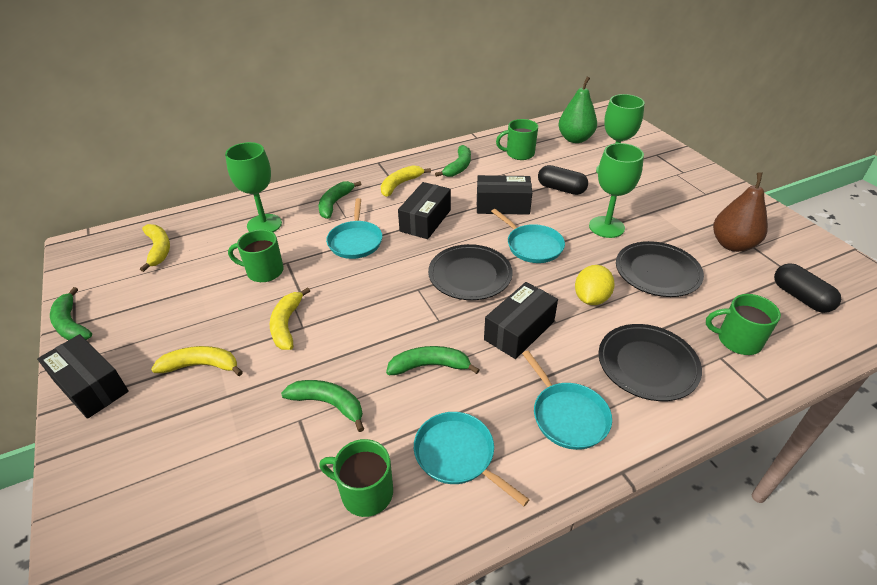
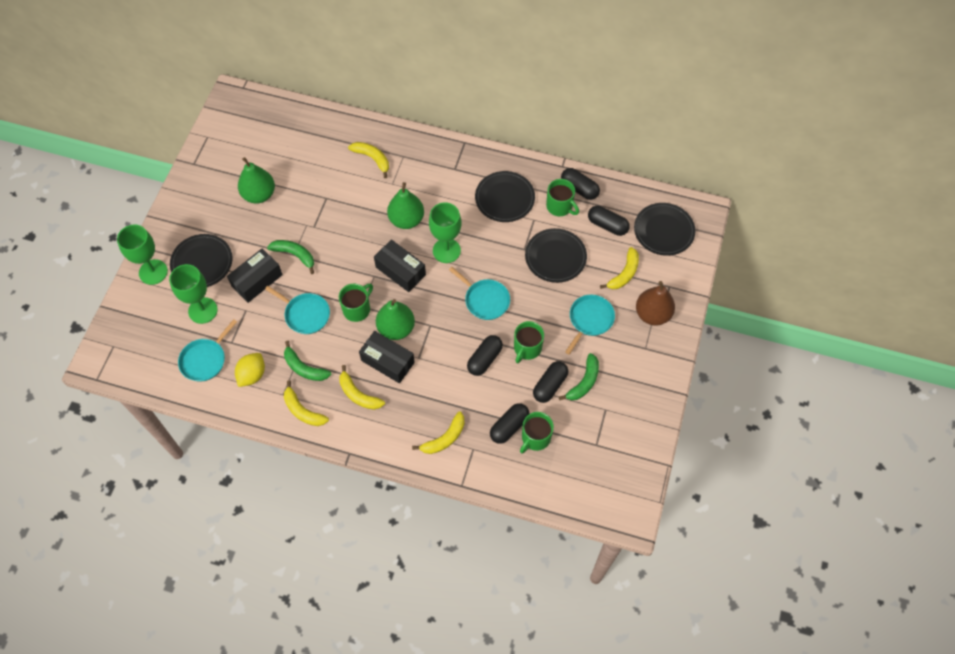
black box: 4 -> 3
black capsule: 2 -> 5
black plate: 3 -> 4
green banana: 5 -> 3
green pear: 1 -> 3
yellow banana: 4 -> 5

